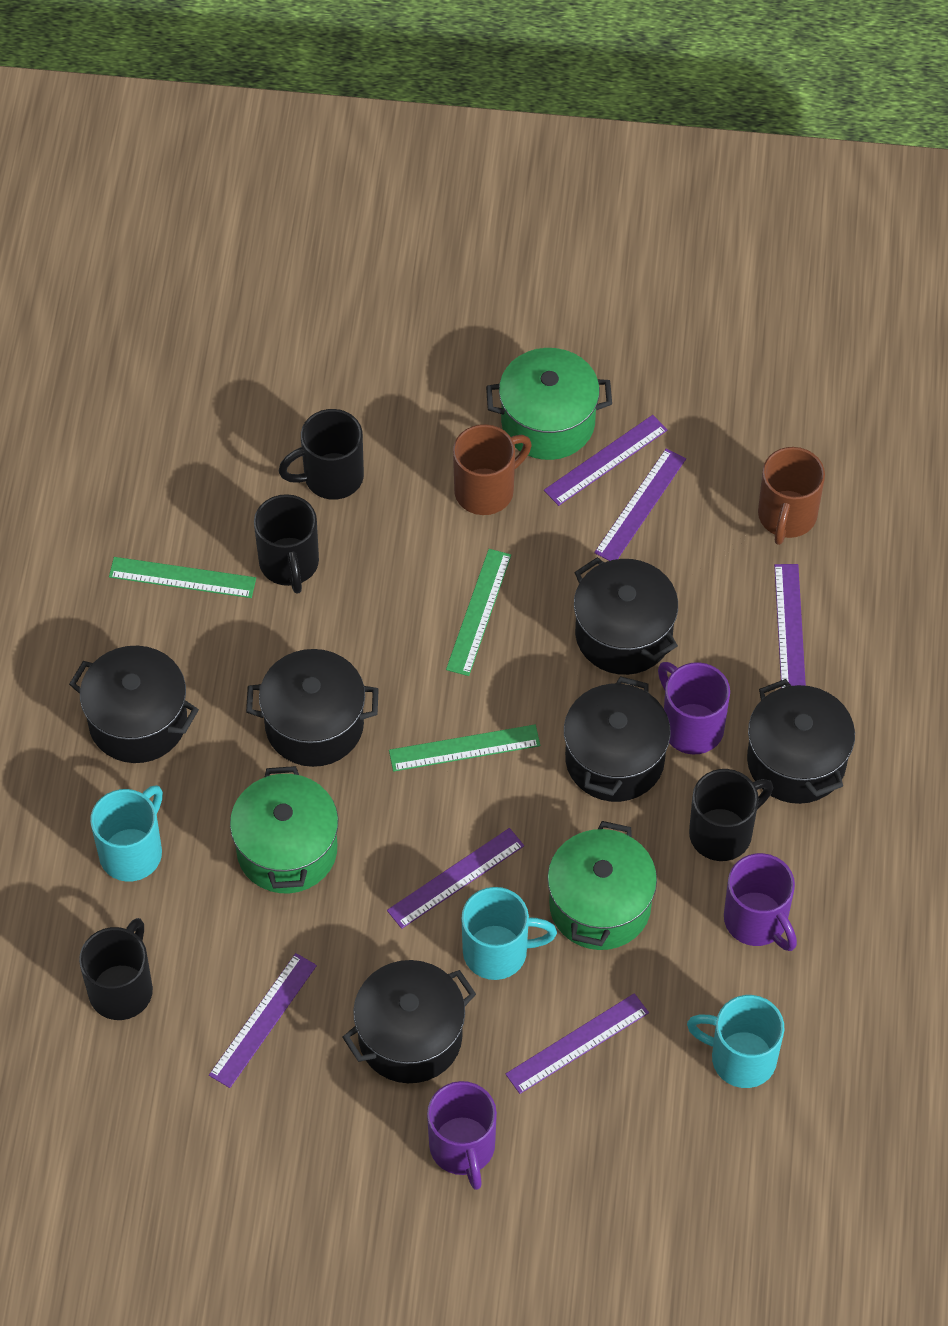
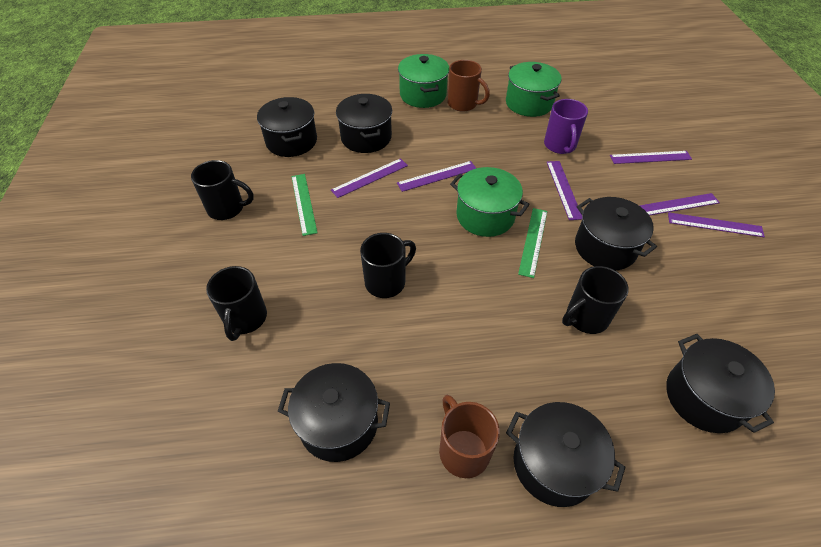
green ruler: 3 -> 2
purple mug: 3 -> 1
turquoise mug: 3 -> 0

